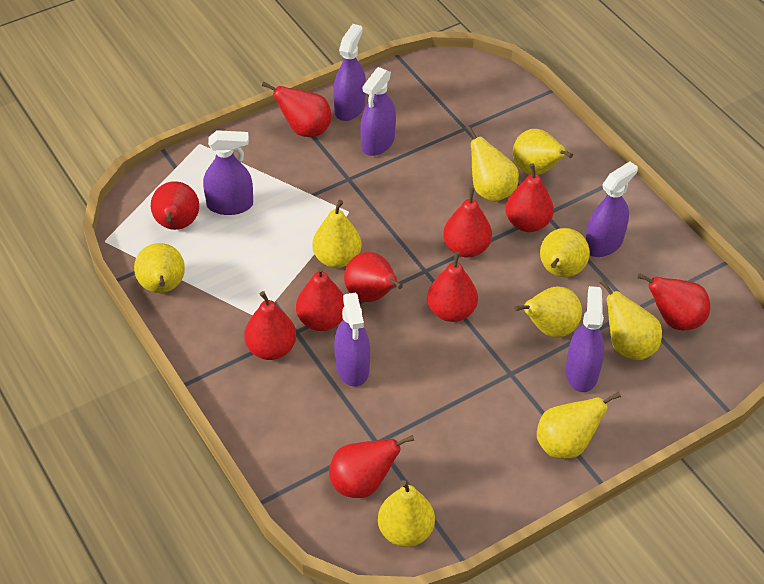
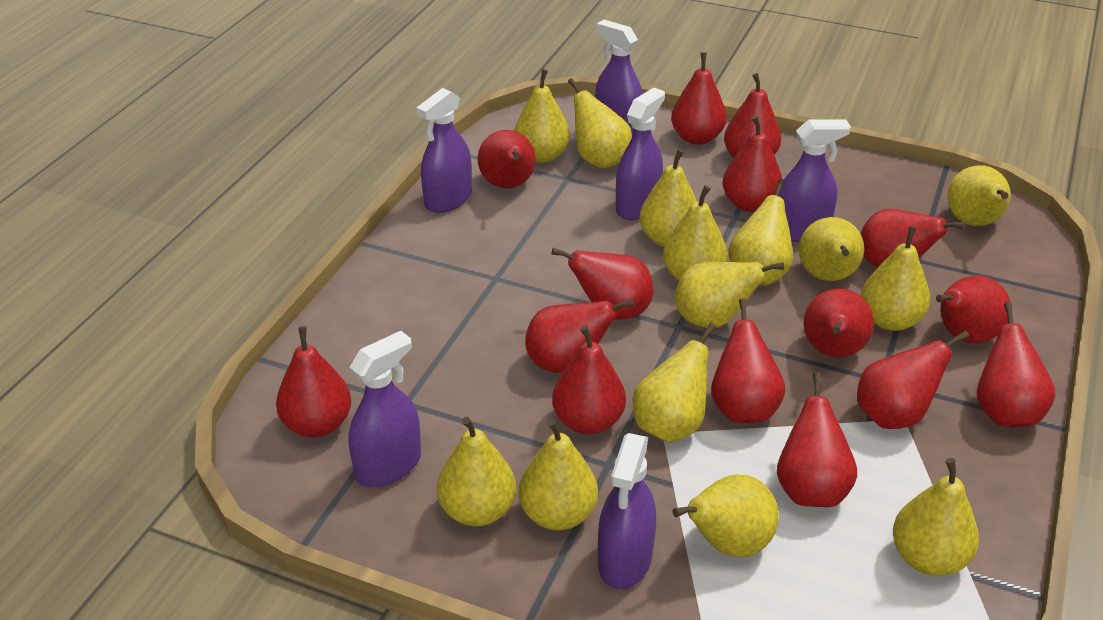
red pear: 10 -> 15
yellow pear: 9 -> 14

